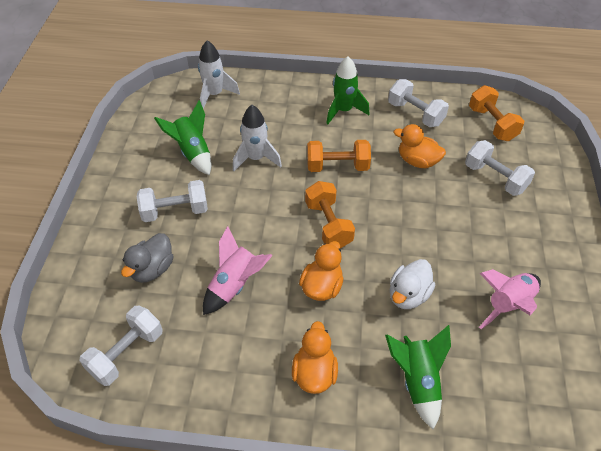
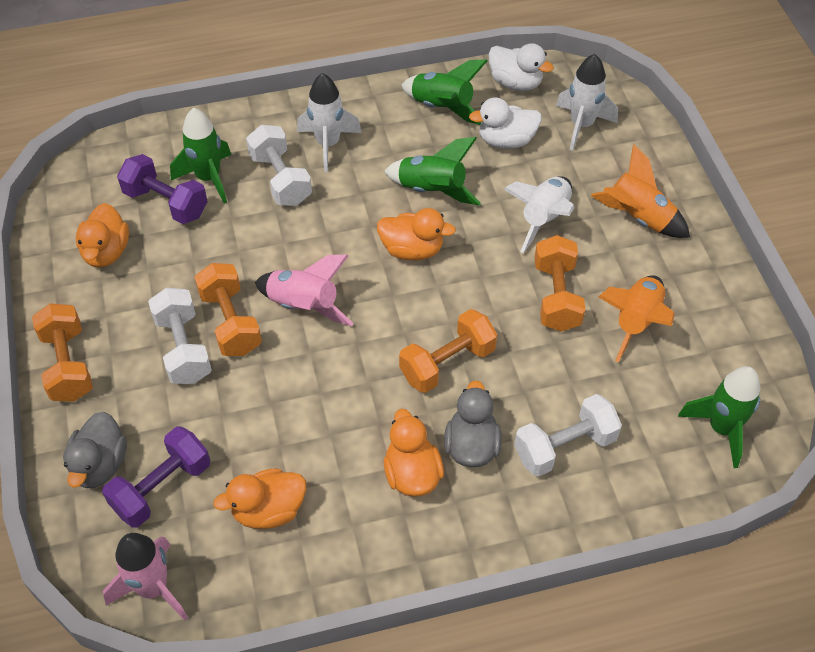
green rocket: 3 -> 4
grey duck: 1 -> 2
orange duck: 3 -> 4
orange dumbbell: 3 -> 4
orange rocket: 0 -> 2
purple dumbbell: 0 -> 2
white duck: 1 -> 2
white dumbbell: 4 -> 3
white rocket: 2 -> 3

